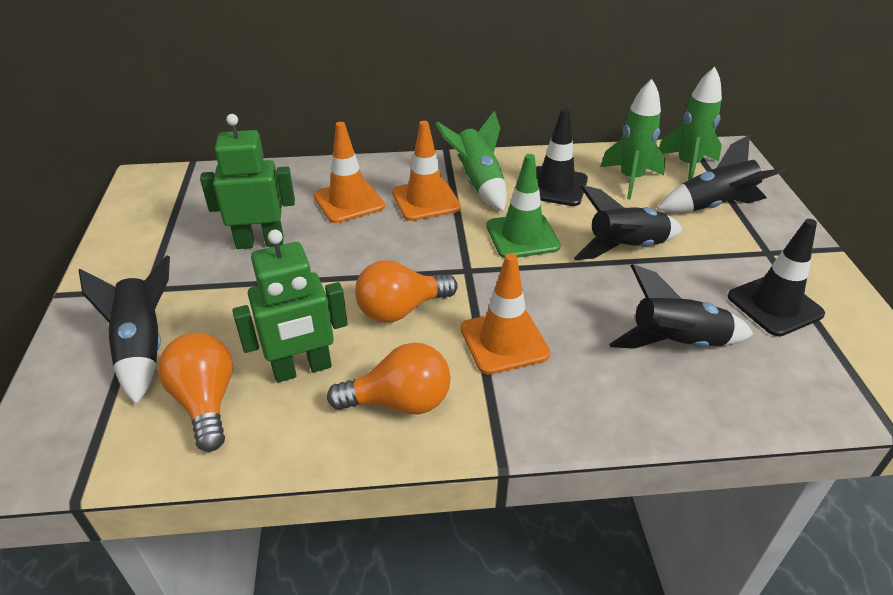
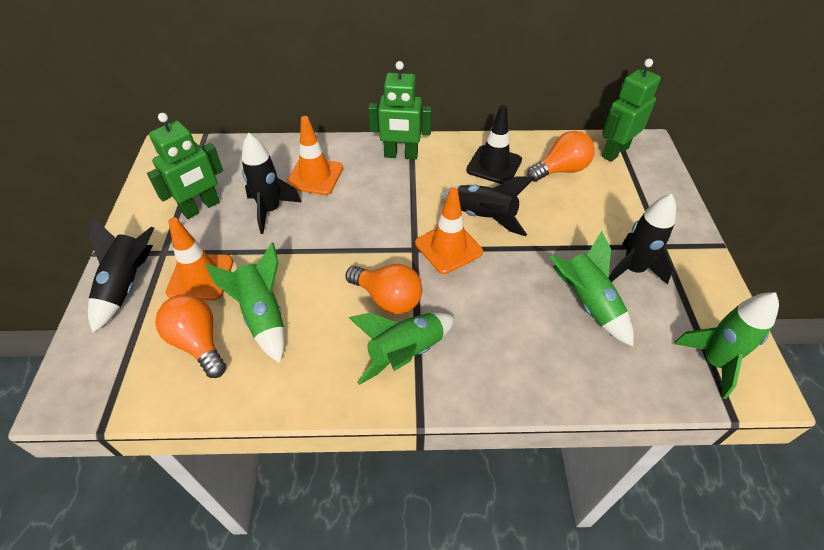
black traffic cone: 2 -> 1
green robot: 2 -> 3
green rocket: 3 -> 4
green traffic cone: 1 -> 0

